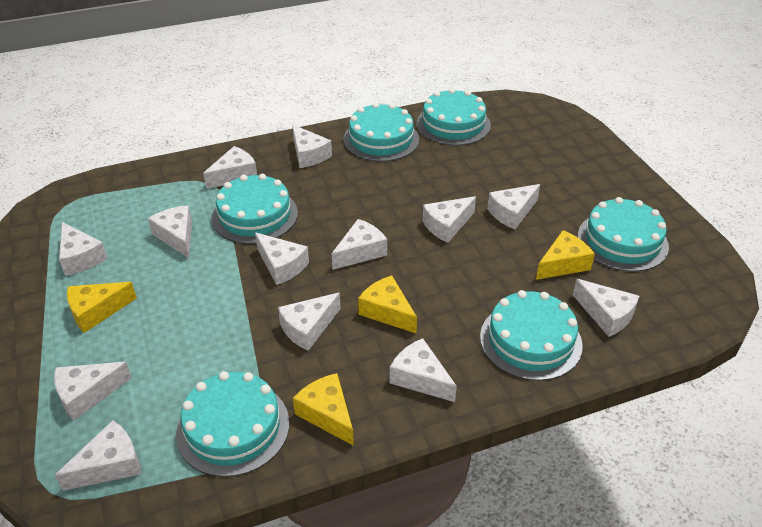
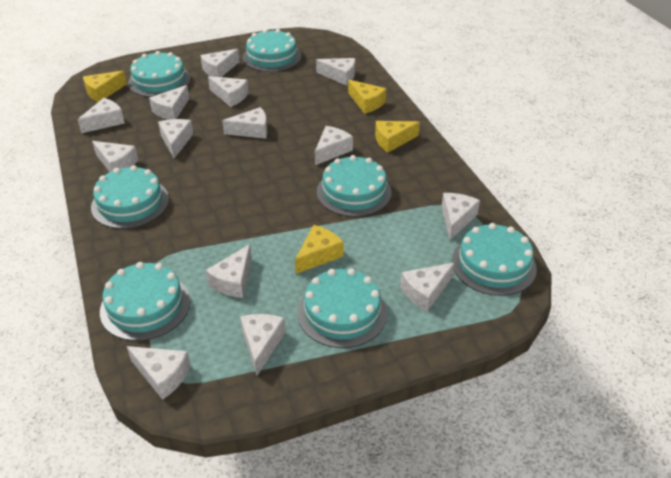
turquoise cake: 6 -> 7
white cheese: 13 -> 14

